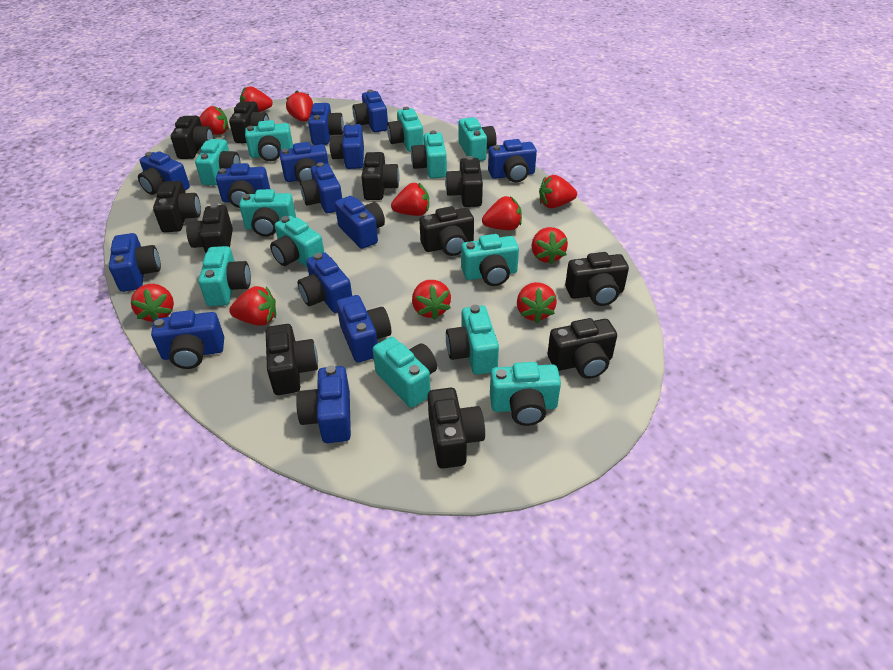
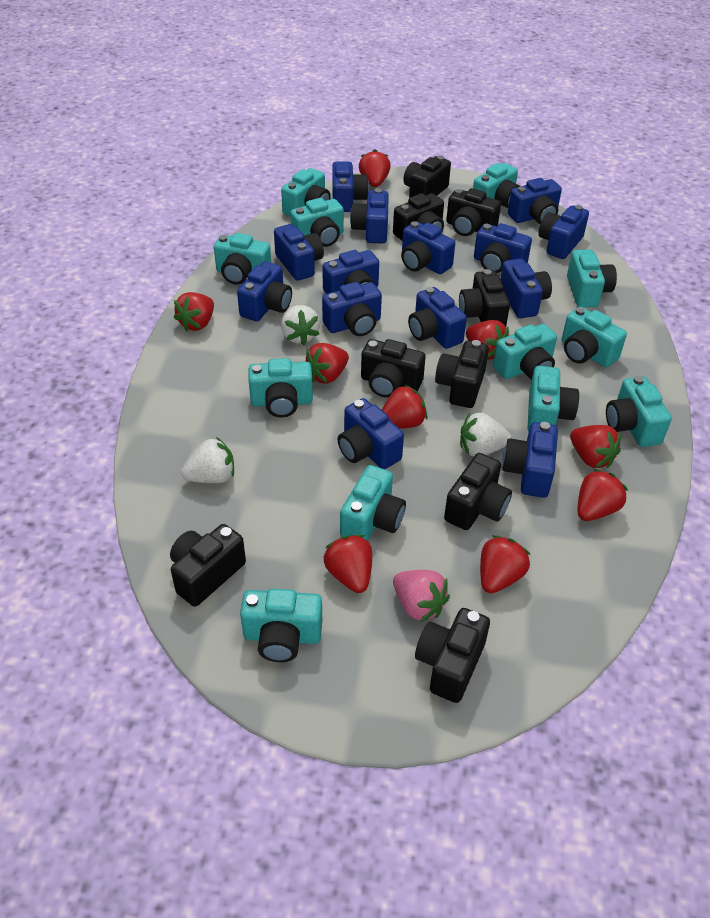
black camera: 11 -> 9
pink strawberry: 0 -> 1
red strawberry: 11 -> 9
white strawberry: 0 -> 3

